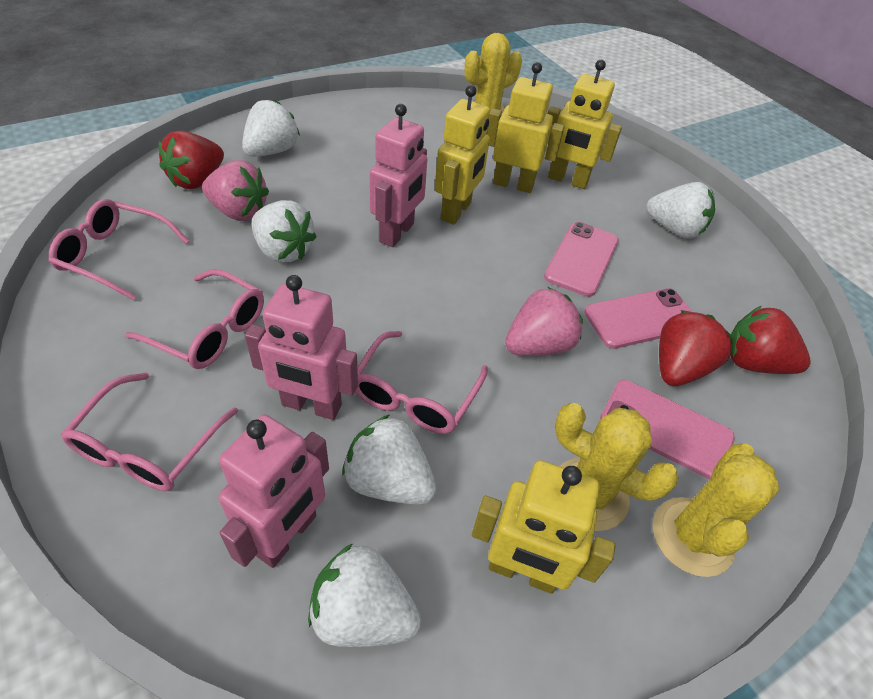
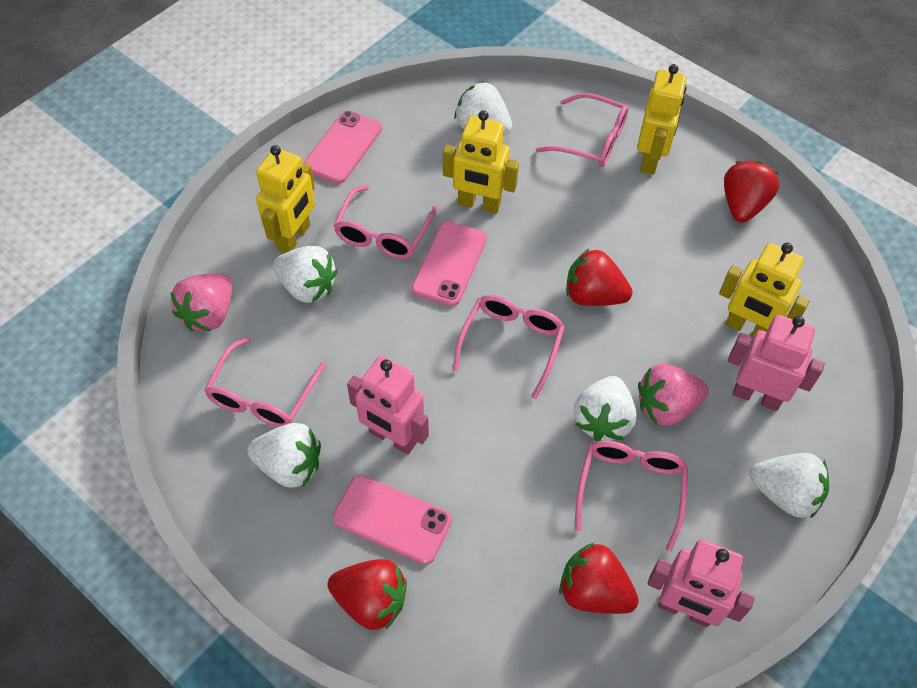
pink glasses: 4 -> 5
red strawberry: 3 -> 4
yellow cactus: 3 -> 0

